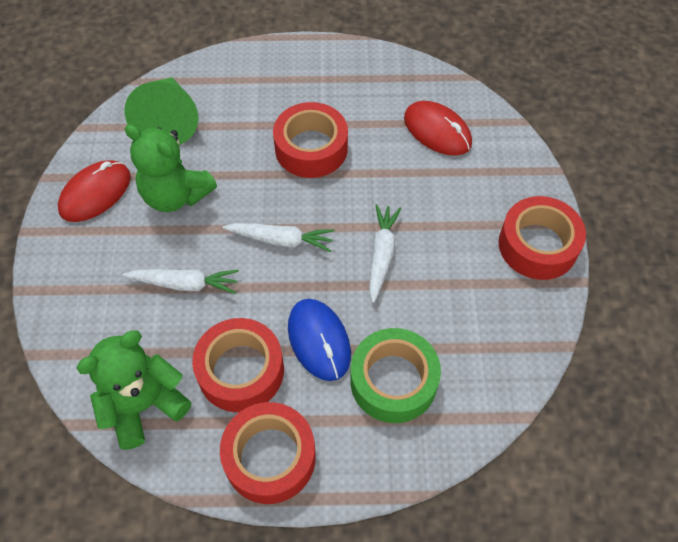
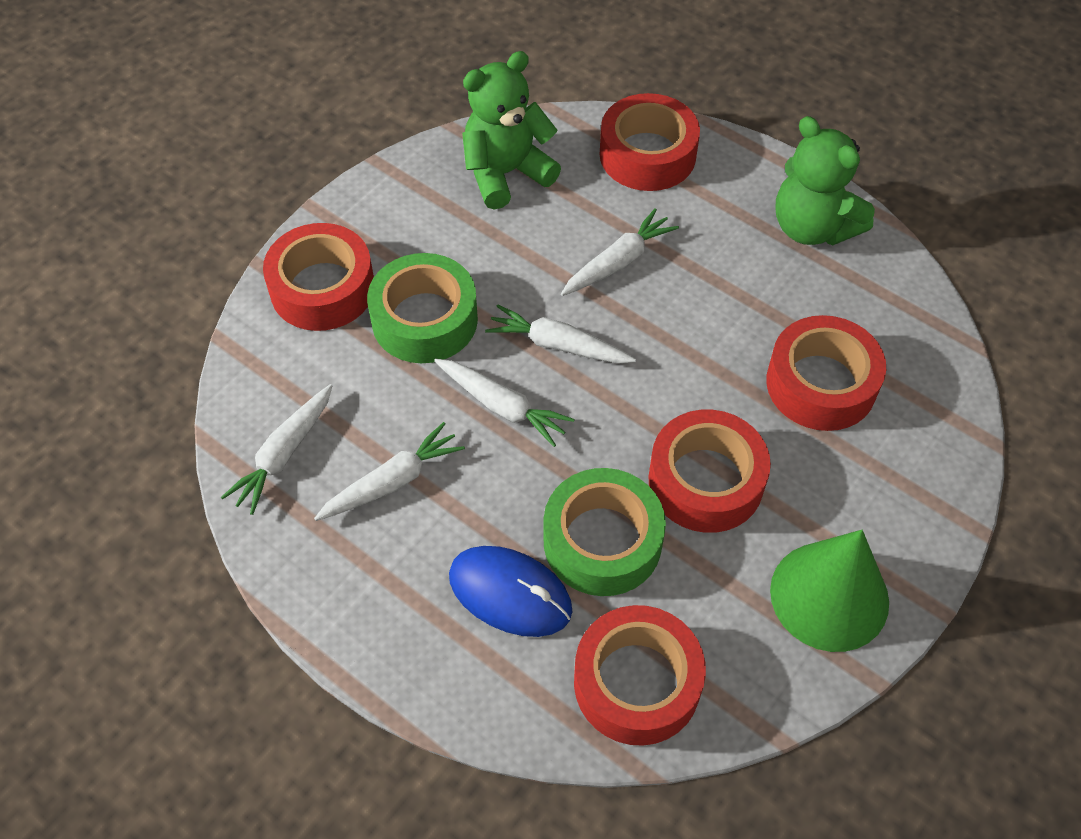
green tape: 1 -> 2
red mouse: 2 -> 0
red tape: 4 -> 5
white carrot: 3 -> 5

